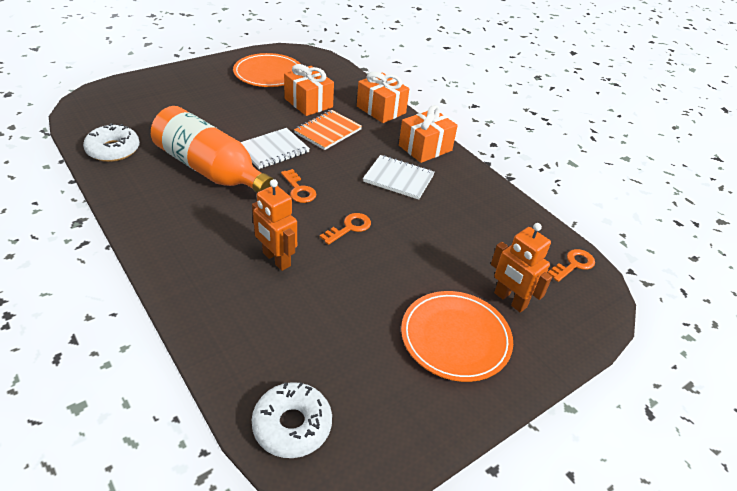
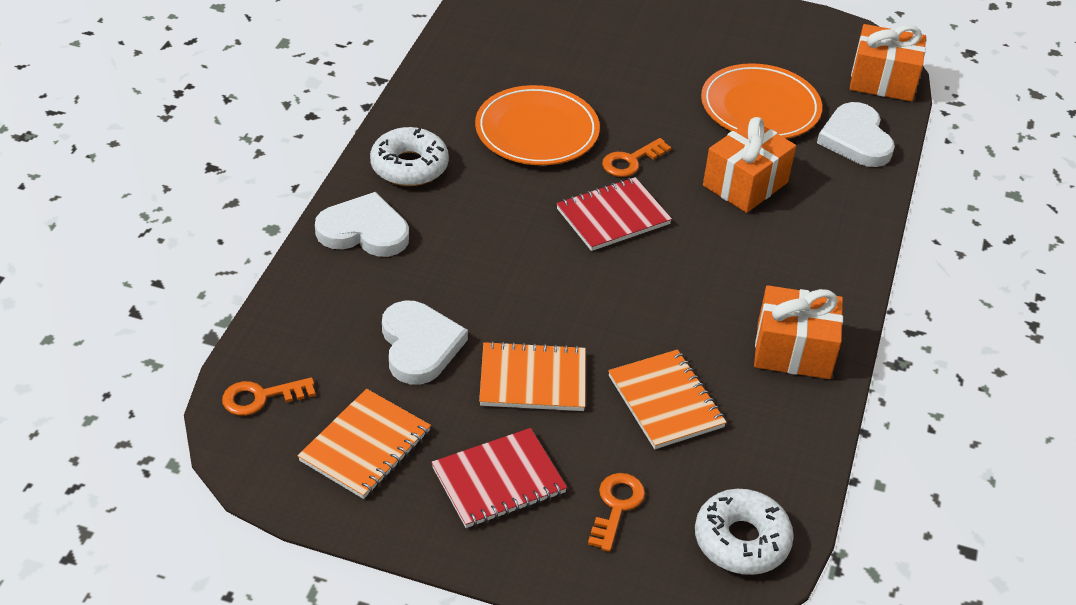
orange bottle: 1 -> 0
orange notebook: 1 -> 3
orange robot: 2 -> 0
red notebook: 0 -> 2
white heart: 0 -> 3
white notebook: 2 -> 0

